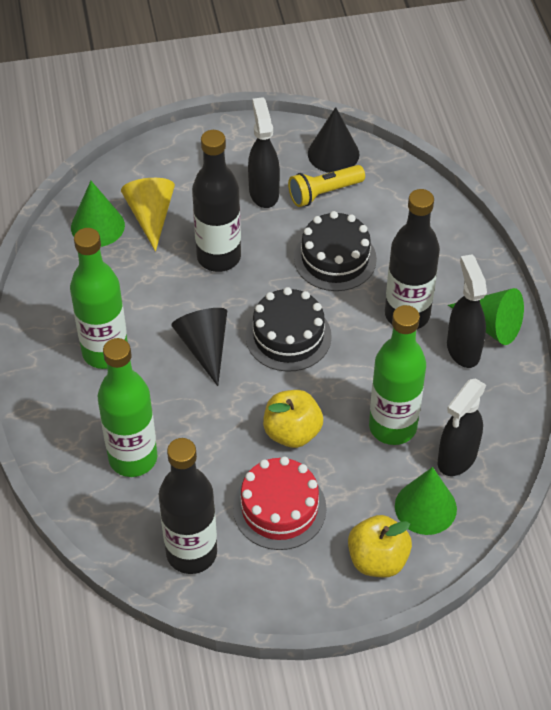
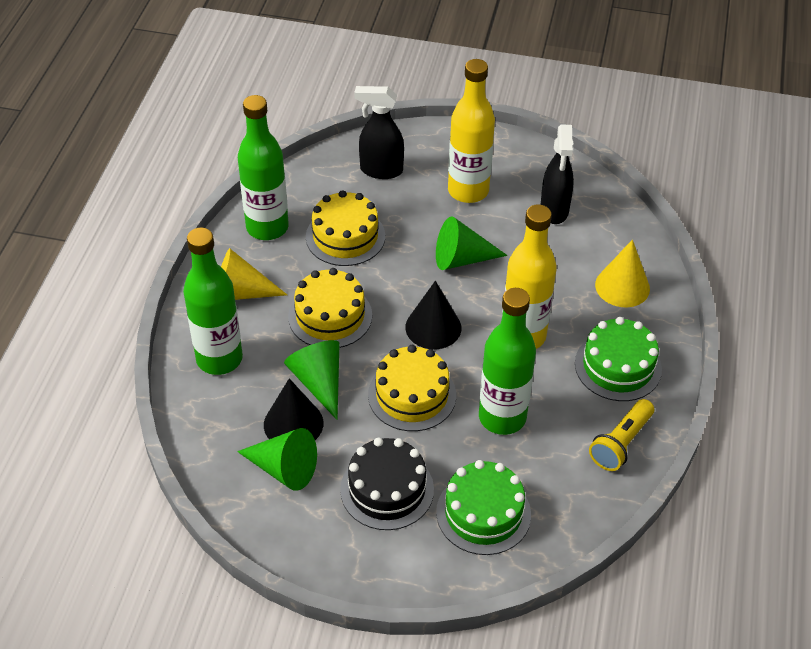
black bottle: 3 -> 0
black cake: 2 -> 1
black spray bottle: 3 -> 2
green cake: 0 -> 2
red cake: 1 -> 0
yellow apple: 2 -> 0
yellow bottle: 0 -> 2
yellow cake: 0 -> 3
yellow cone: 1 -> 2

